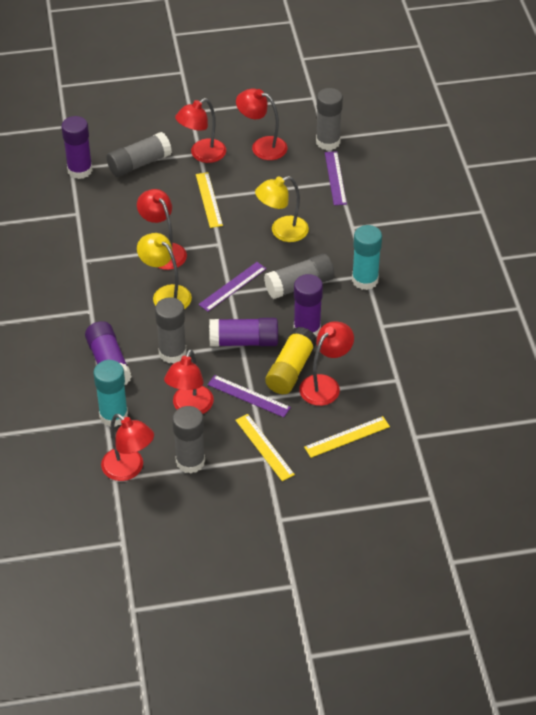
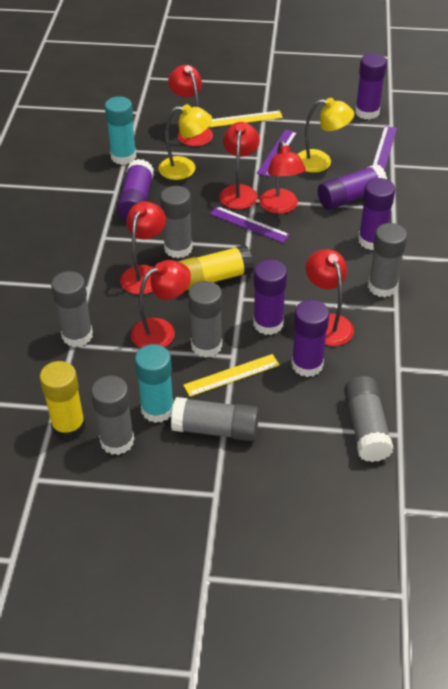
grey glue stick: 5 -> 7
purple glue stick: 4 -> 6
yellow glue stick: 1 -> 2
yellow ruler: 3 -> 2

